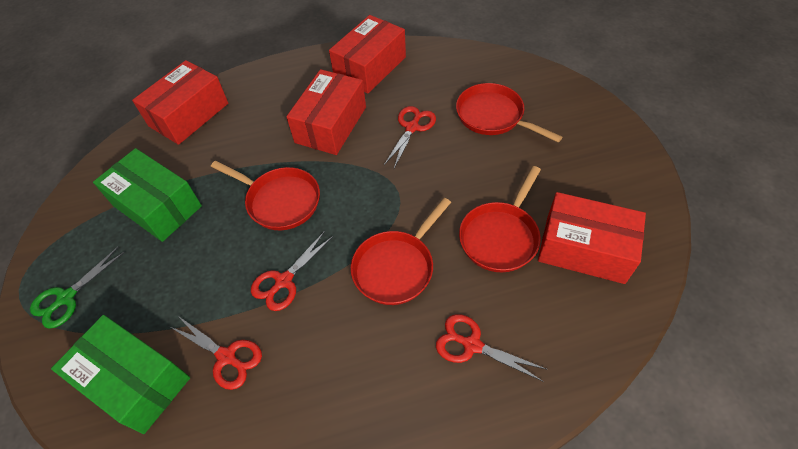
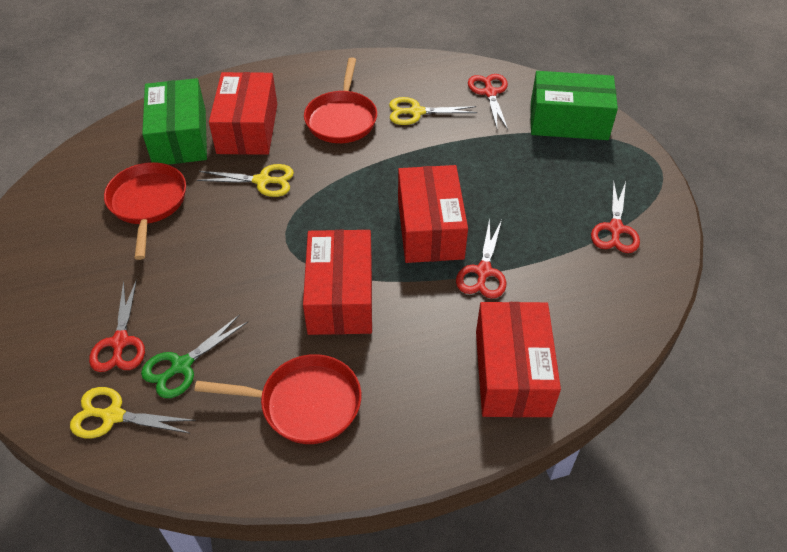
red pan: 4 -> 3
yellow scissors: 0 -> 3

